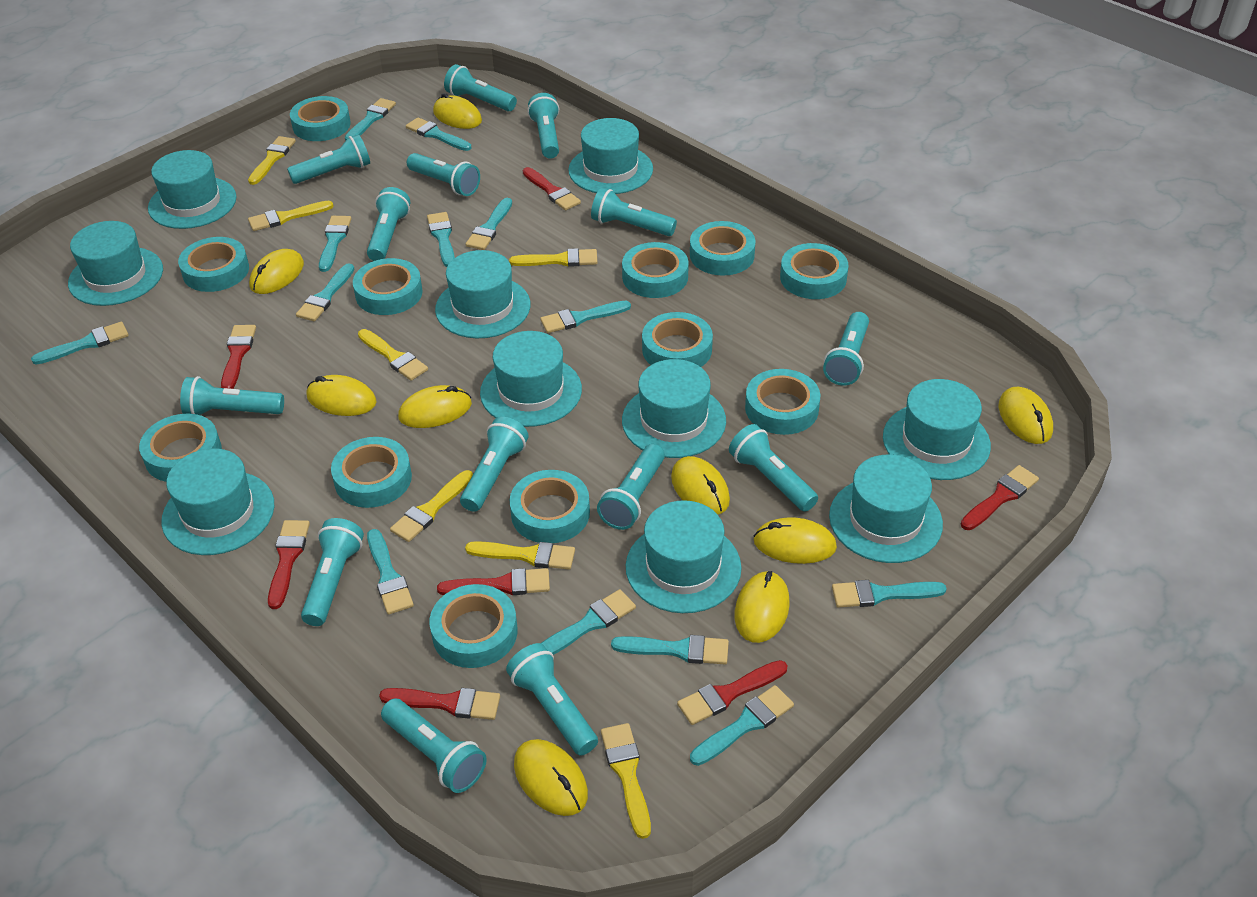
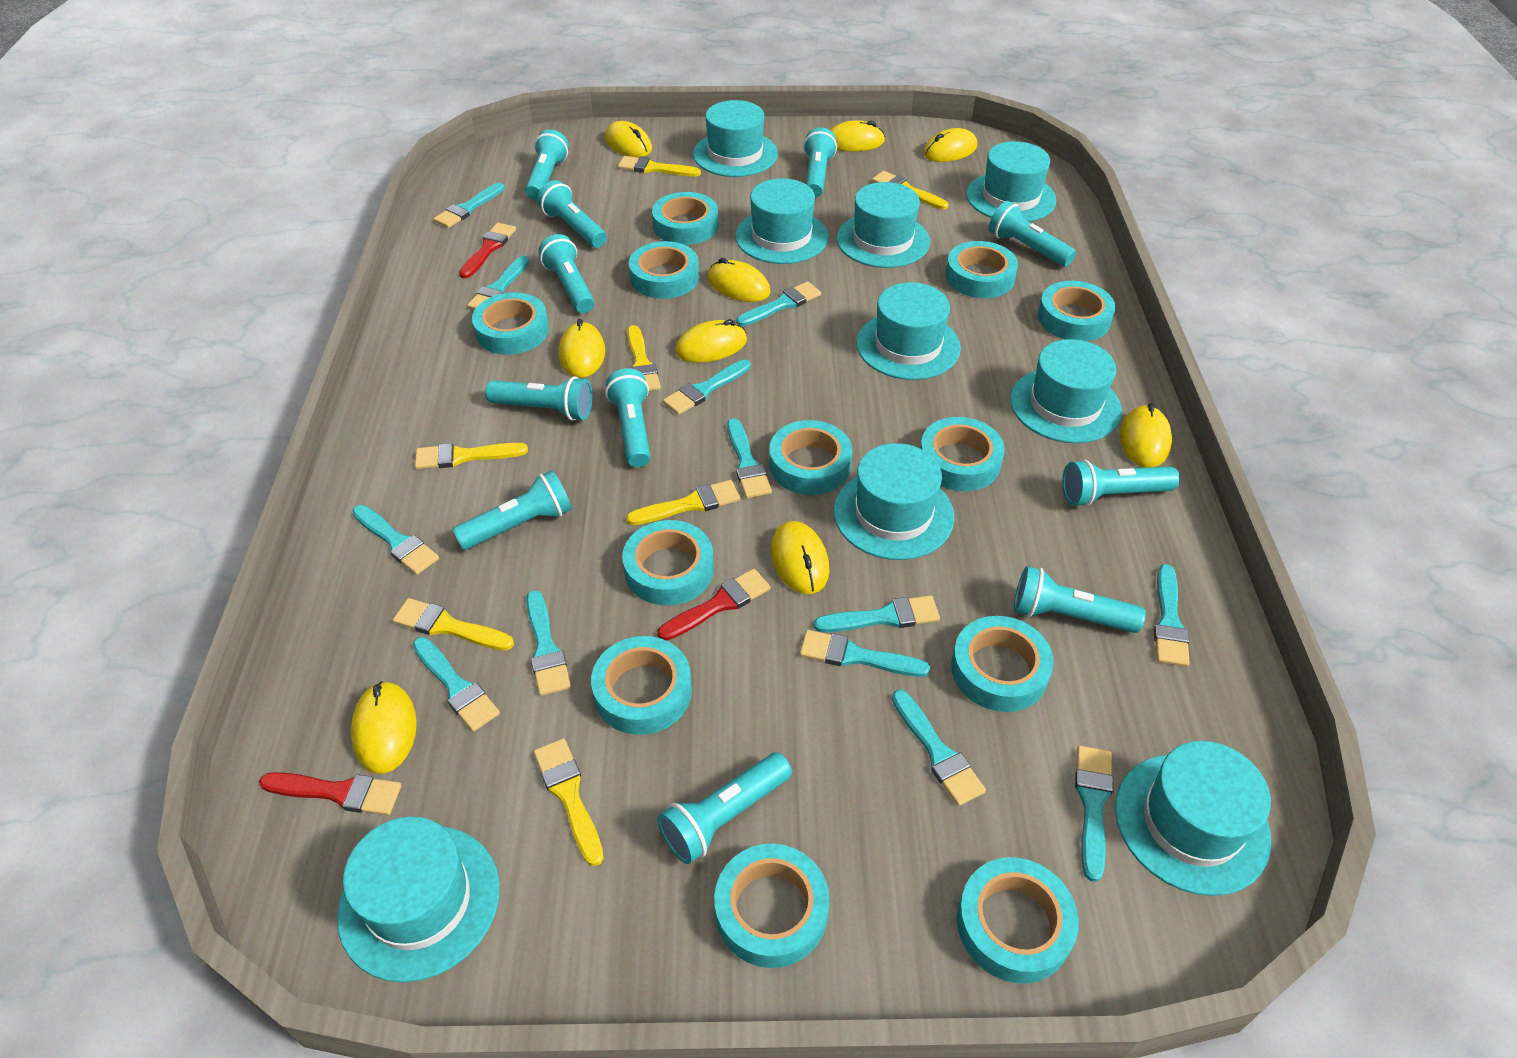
red brush: 7 -> 3
turquoise flashlight: 14 -> 11
turquoise hat: 10 -> 9

